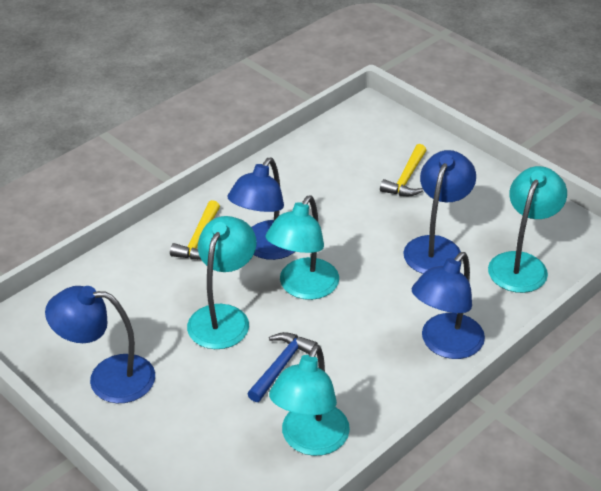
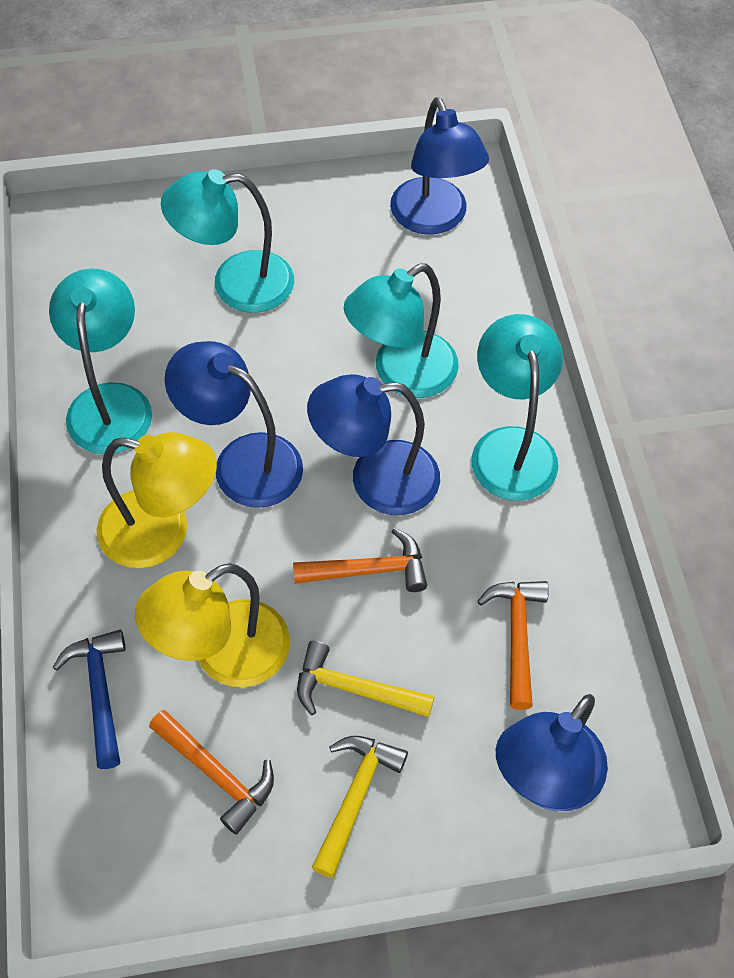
orange hammer: 0 -> 3
yellow lamp: 0 -> 2

